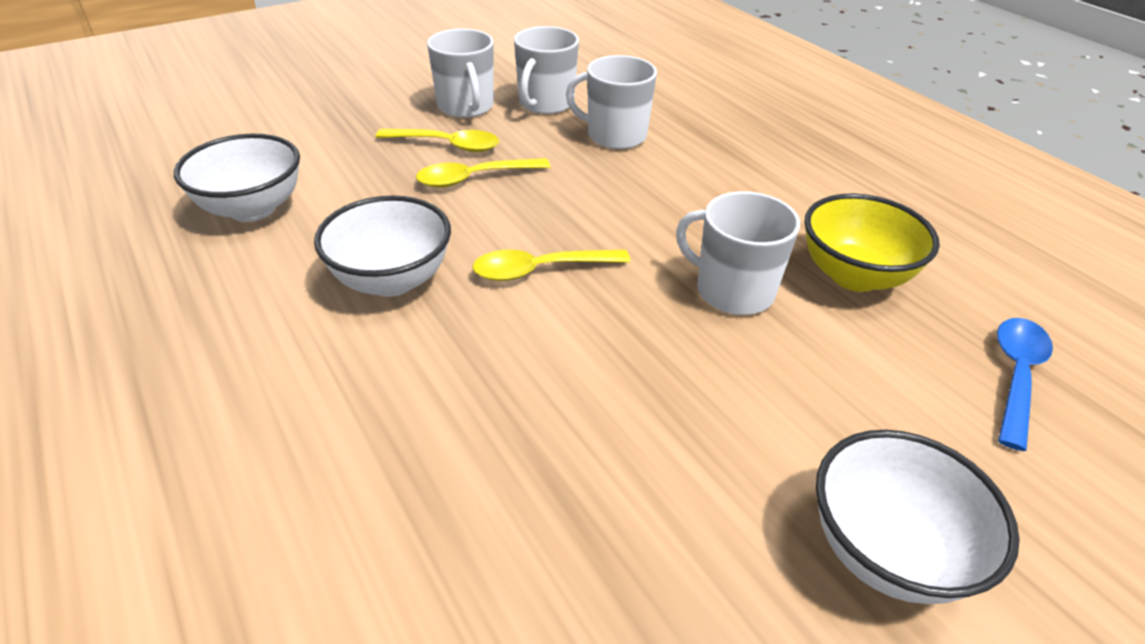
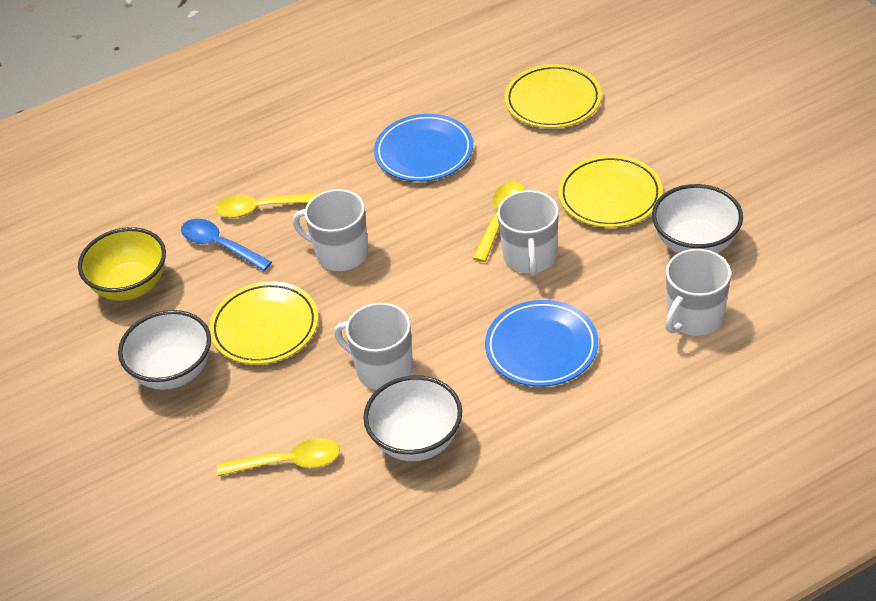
blue plate: 0 -> 2
yellow plate: 0 -> 3

